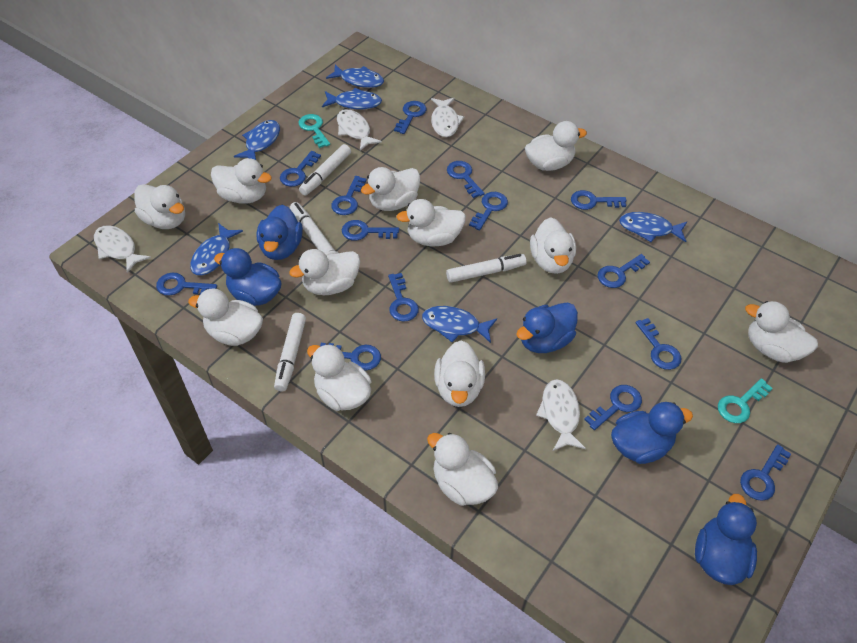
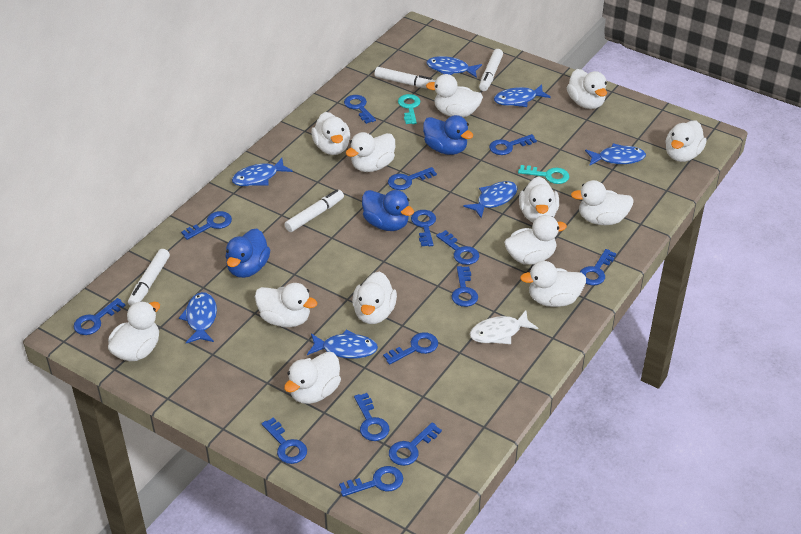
blue duck: 5 -> 3
blue fish: 6 -> 7
white duck: 12 -> 13
white fish: 4 -> 1

